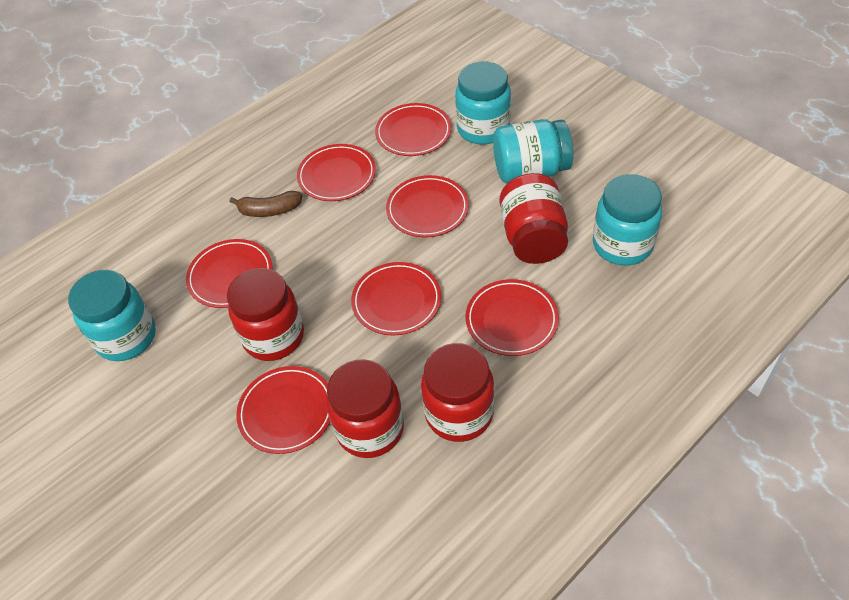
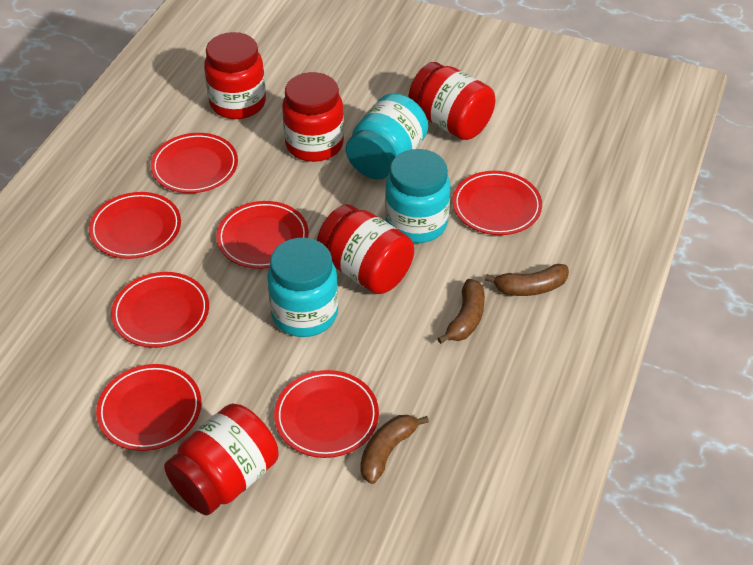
brown banana: 1 -> 3
red jar: 4 -> 5
turquoise jar: 4 -> 3

